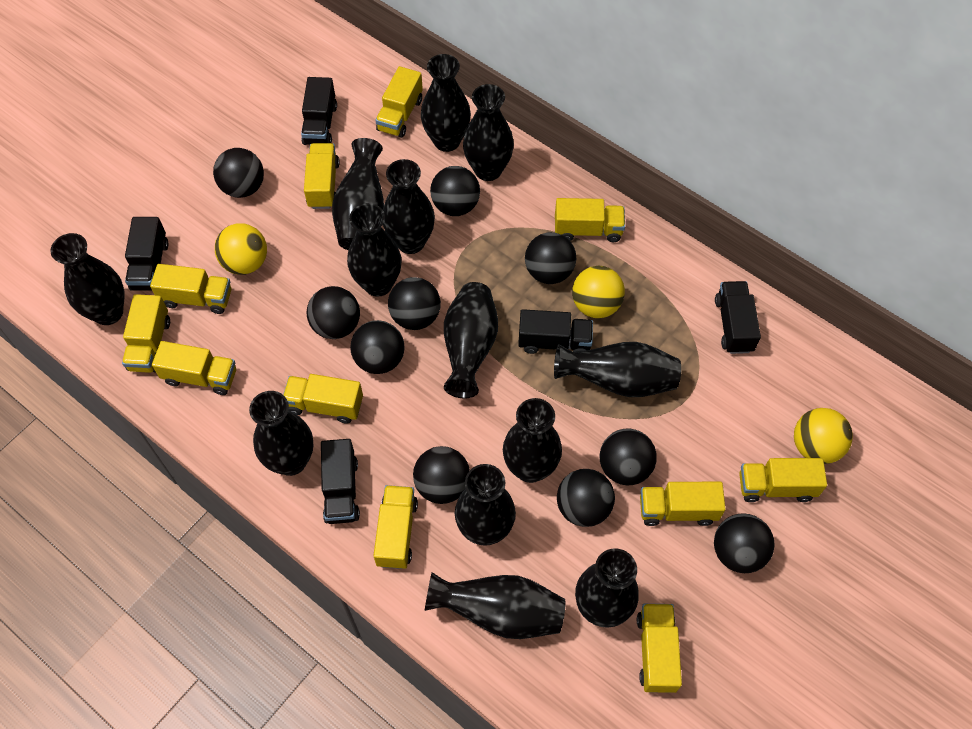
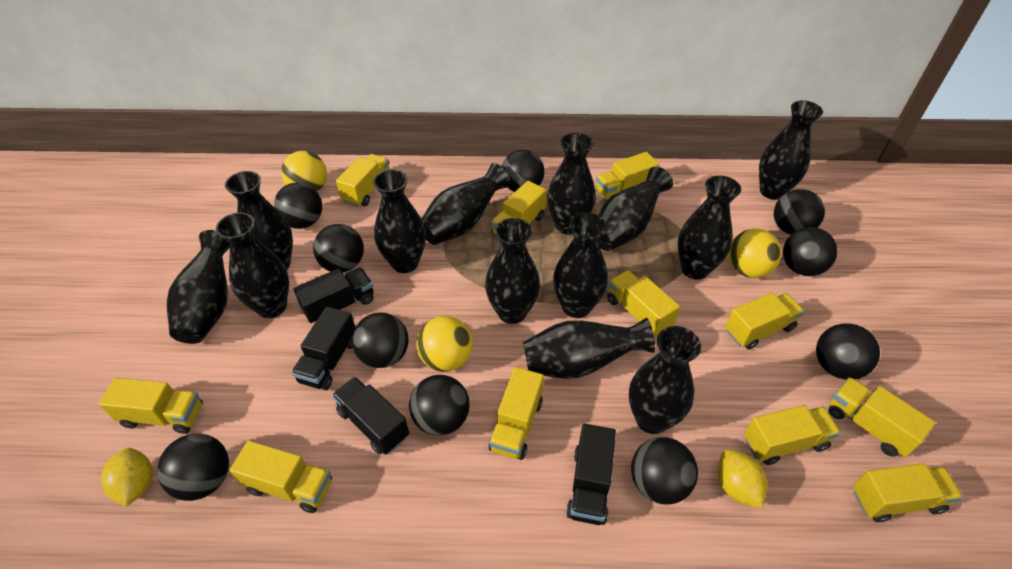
black truck: 5 -> 4
yellow lemon: 0 -> 2

